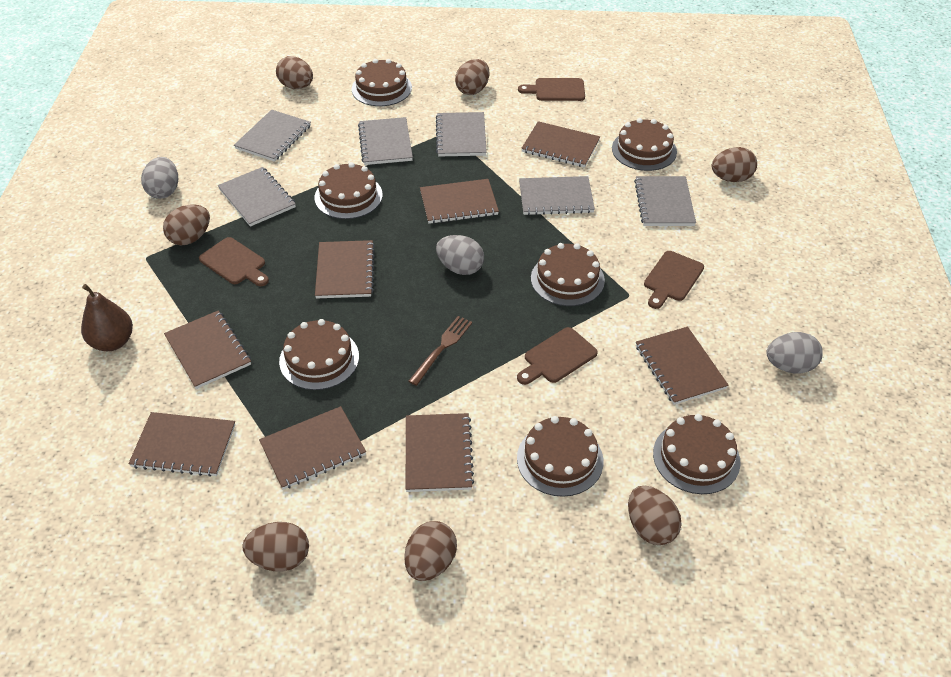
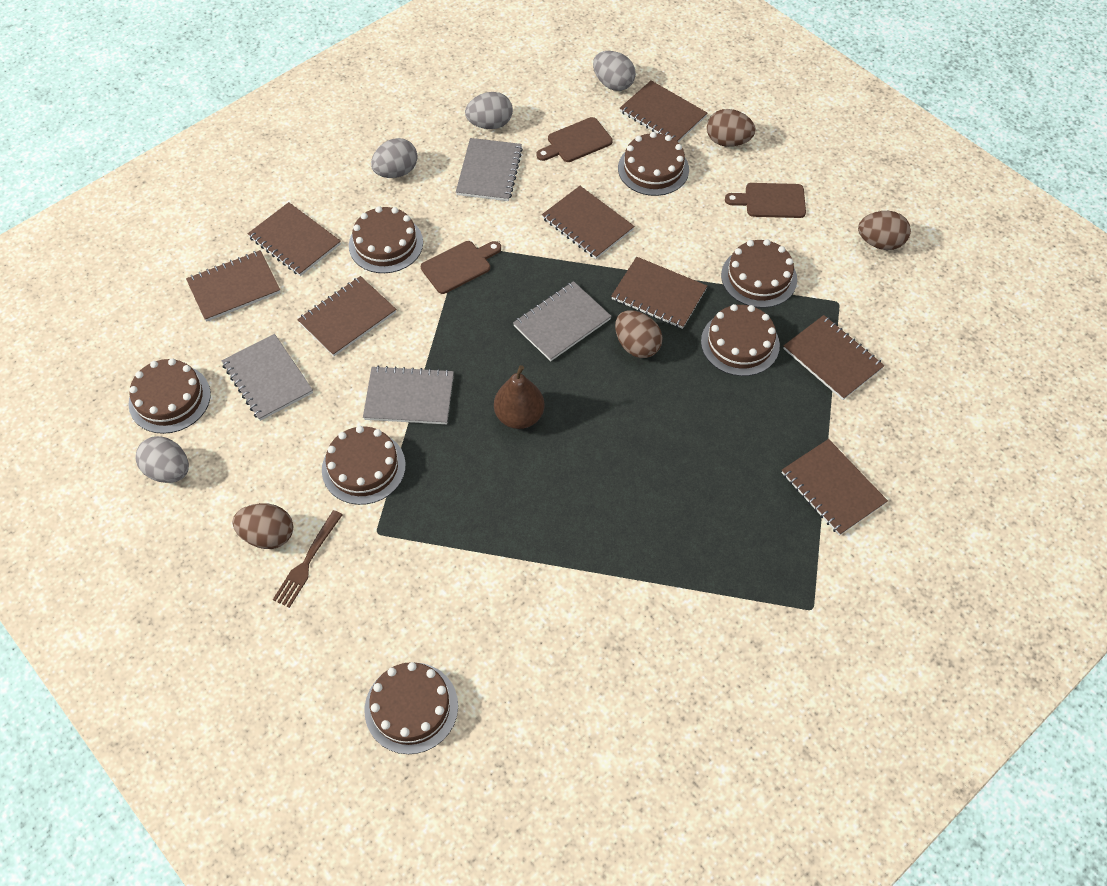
brown cutting board: 4 -> 3
brown egg: 7 -> 4
grey egg: 3 -> 4
grey notebook: 6 -> 4

